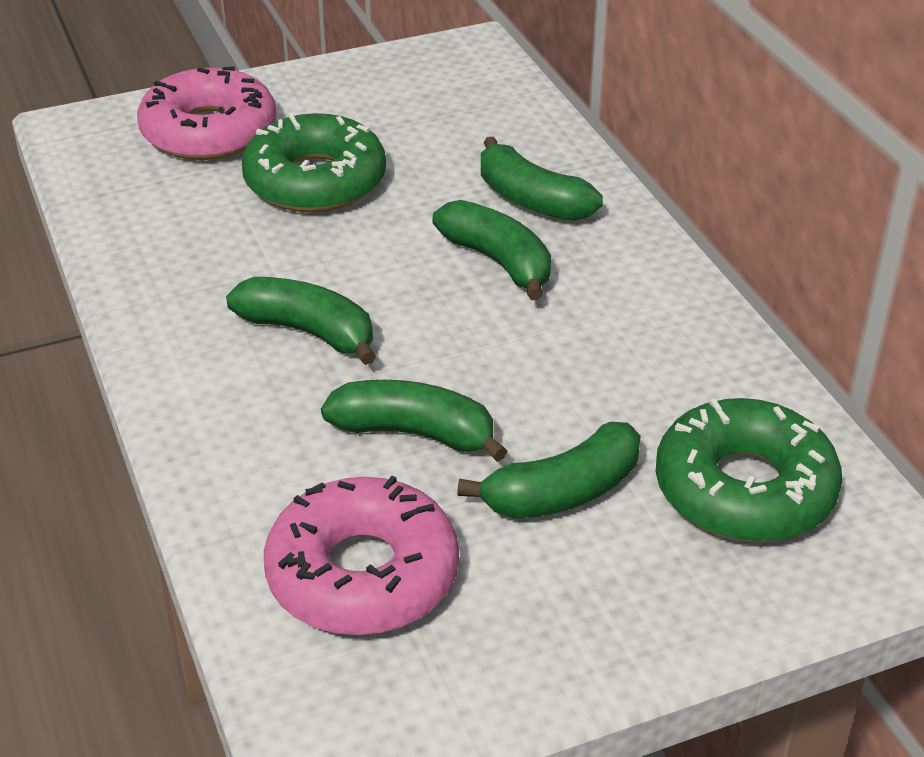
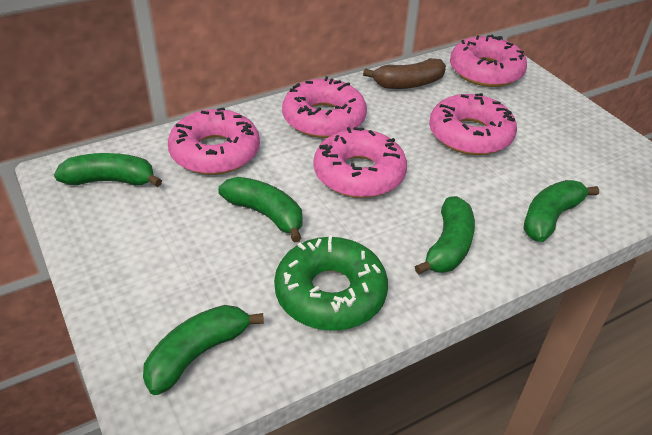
brown banana: 0 -> 1
green donut: 2 -> 1
pink donut: 2 -> 5

